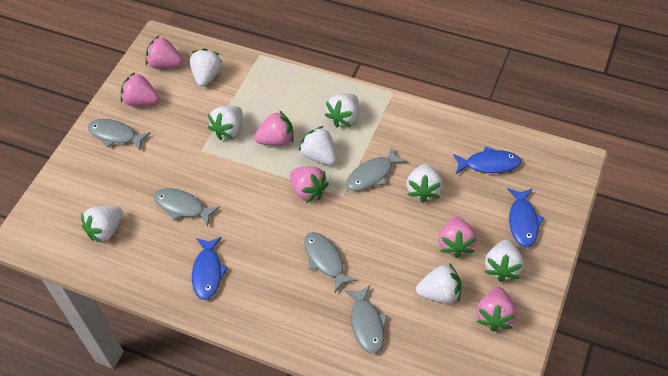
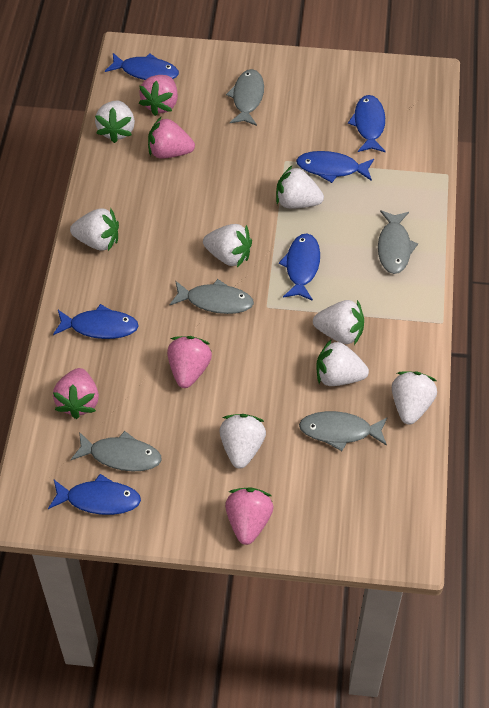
blue fish: 3 -> 6
pink strawberry: 6 -> 5

